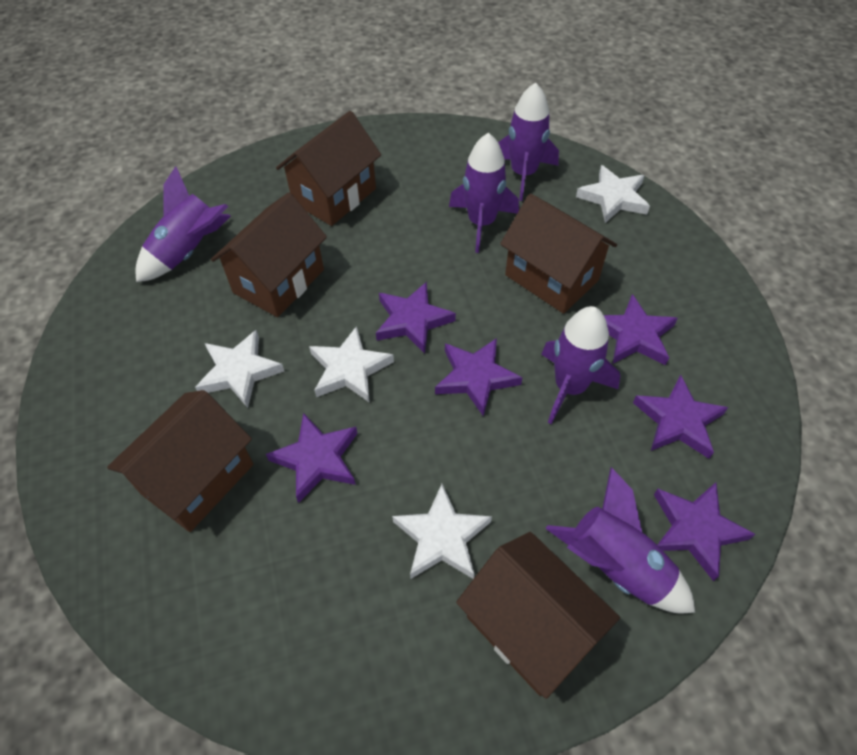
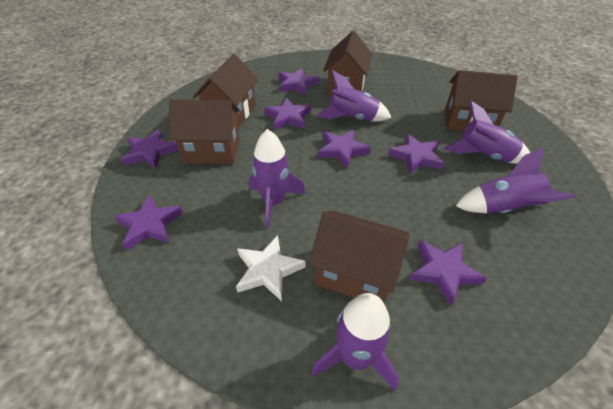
purple star: 6 -> 7
white star: 4 -> 1

